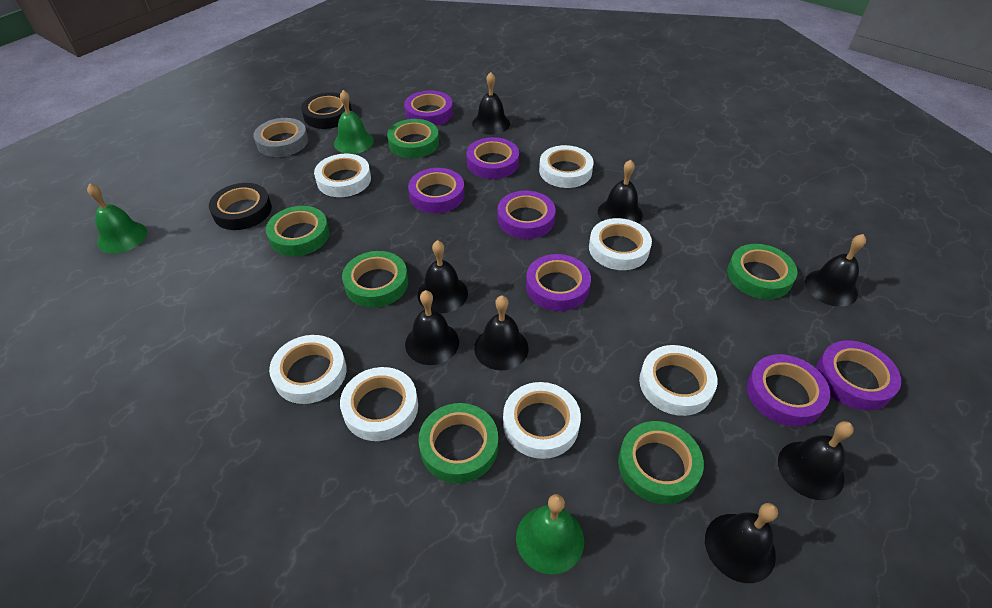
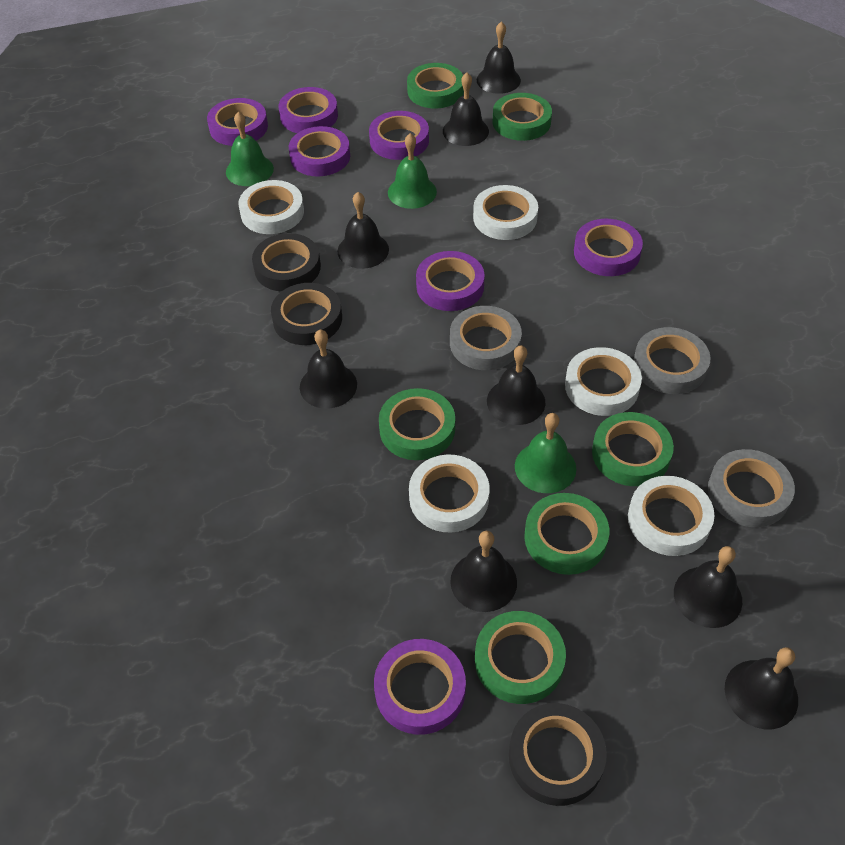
black tape: 2 -> 3
grey tape: 1 -> 3
white tape: 7 -> 5

